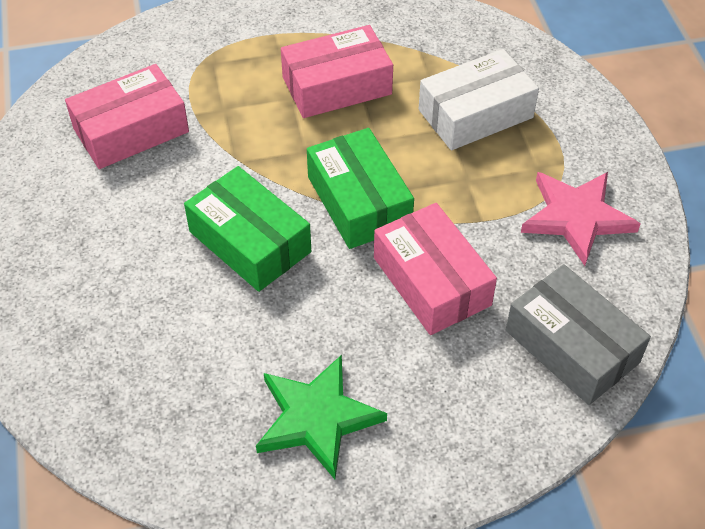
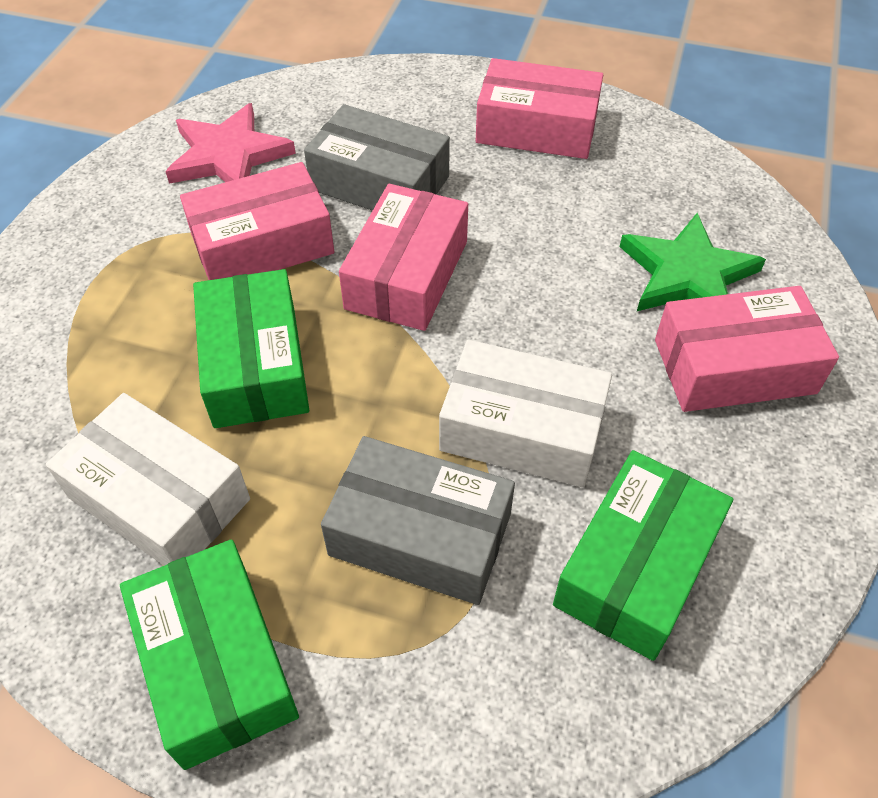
green box: 2 -> 3
grey box: 1 -> 2
pink box: 3 -> 4
white box: 1 -> 2

